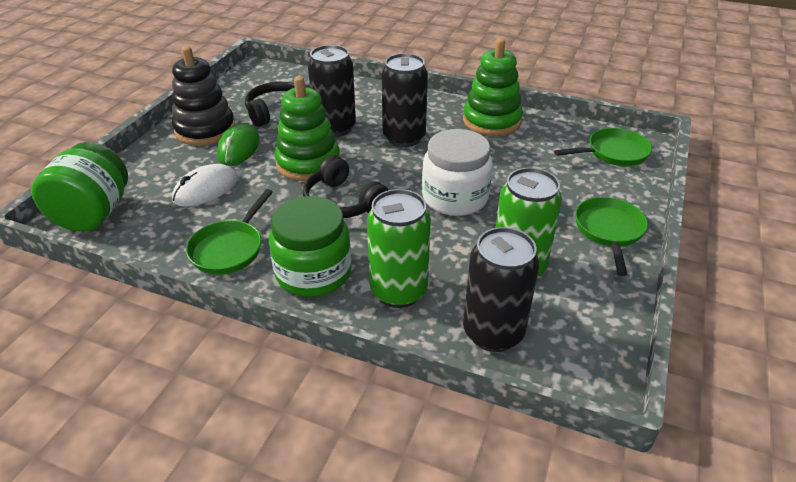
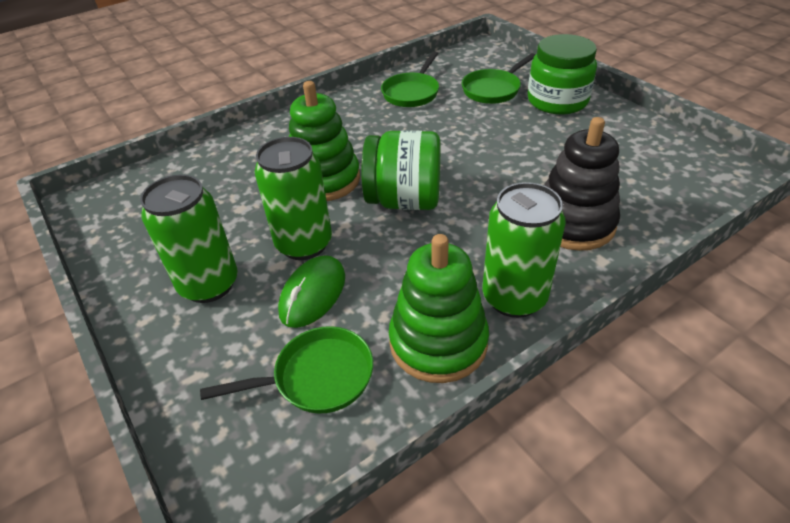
black can: 3 -> 0
black headphones: 2 -> 0
green can: 2 -> 3
white jar: 1 -> 0
white mouse: 1 -> 0

